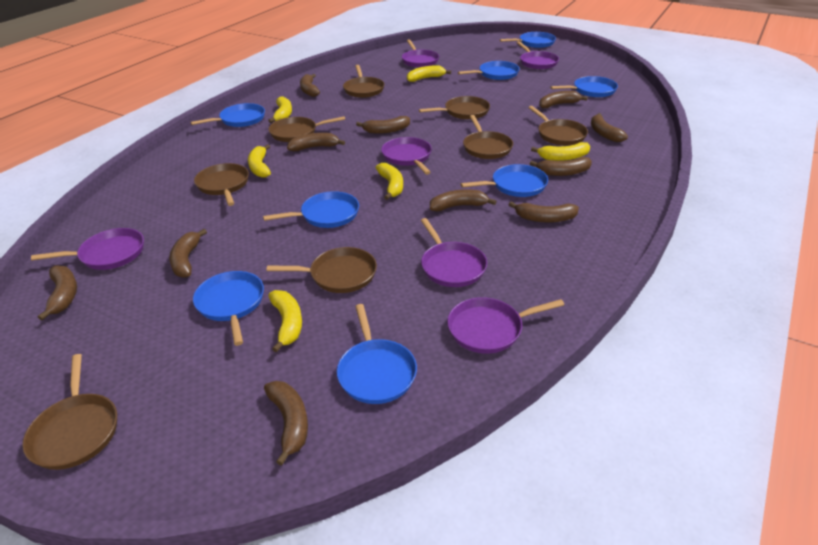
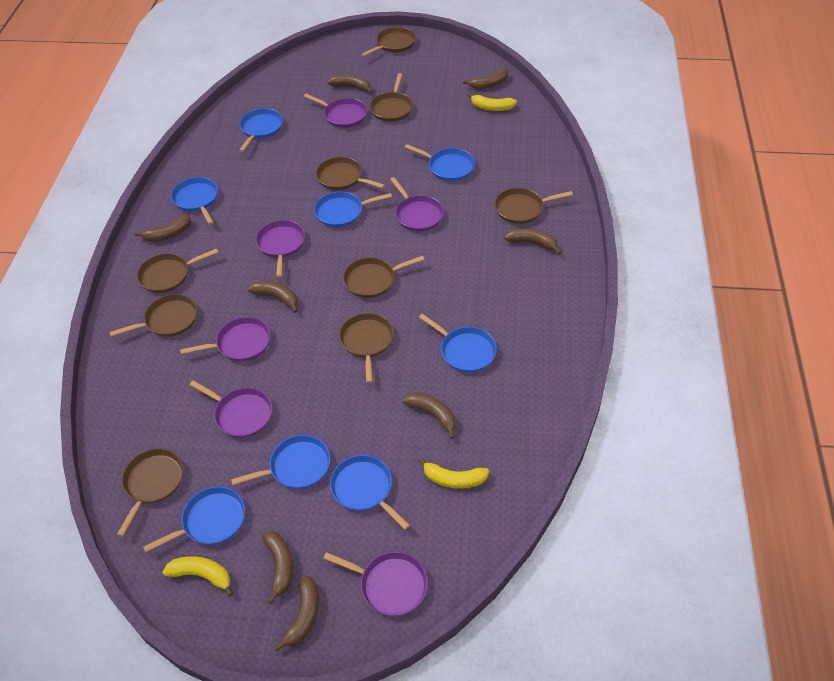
brown banana: 11 -> 8
brown pan: 8 -> 9
yellow banana: 6 -> 3

